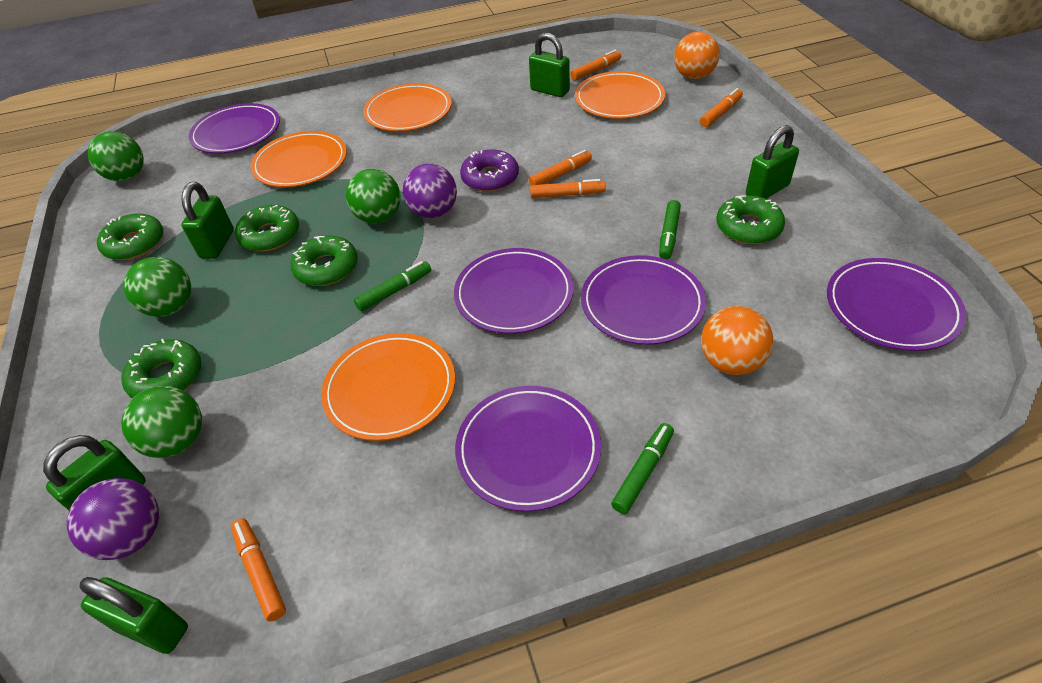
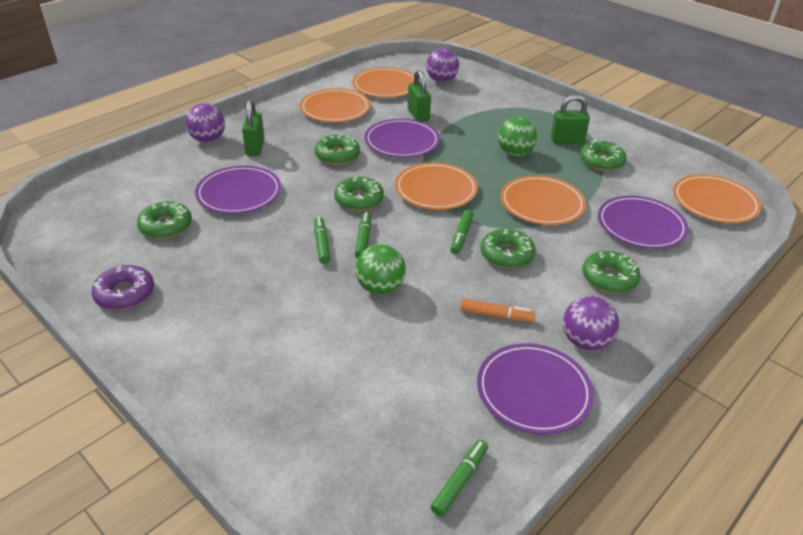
green ball: 4 -> 2
green donut: 5 -> 6
green marker: 3 -> 4
green padlock: 5 -> 3
orange ball: 2 -> 0
orange marker: 5 -> 1
orange plate: 4 -> 5
purple ball: 2 -> 3
purple plate: 5 -> 4

